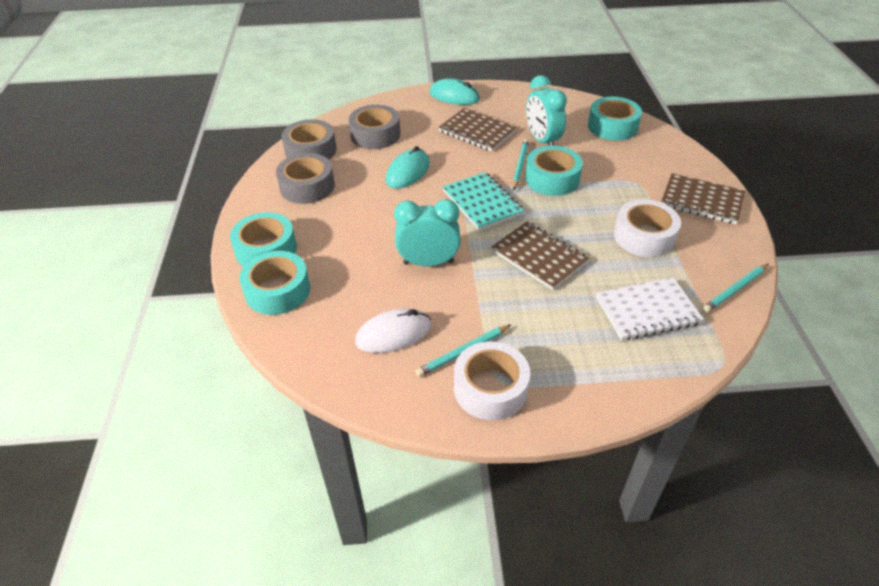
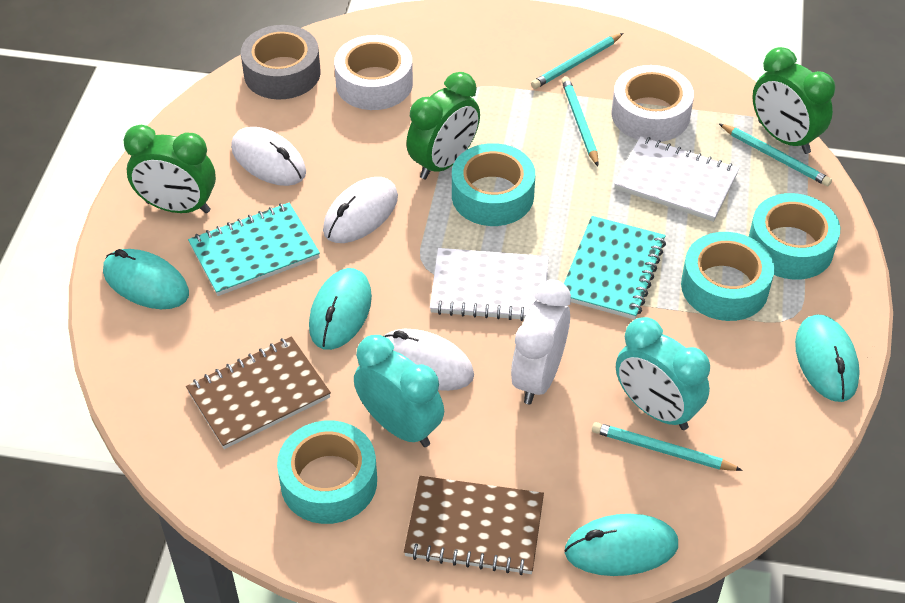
brown notebook: 3 -> 2
green clock: 0 -> 3
grey tape: 3 -> 1
turquoise mouse: 2 -> 4
turquoise notebook: 1 -> 2
turquoise pencil: 3 -> 4
white clock: 0 -> 1
white mouse: 1 -> 3
white notebook: 1 -> 2

